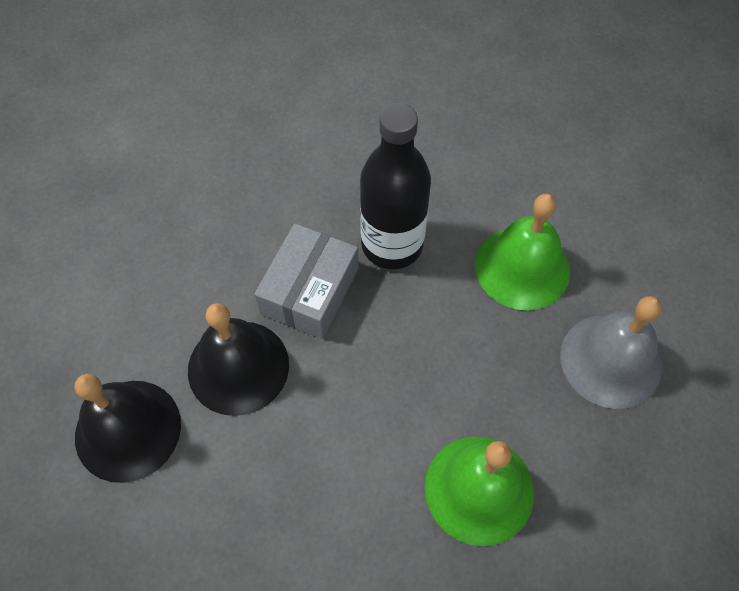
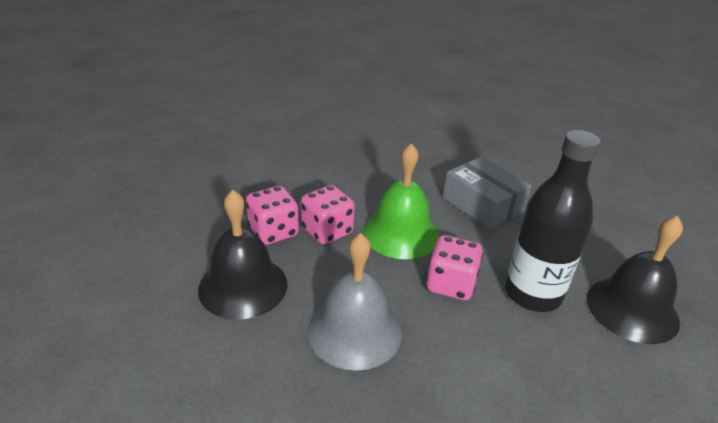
green bell: 2 -> 1
pink dice: 0 -> 3

